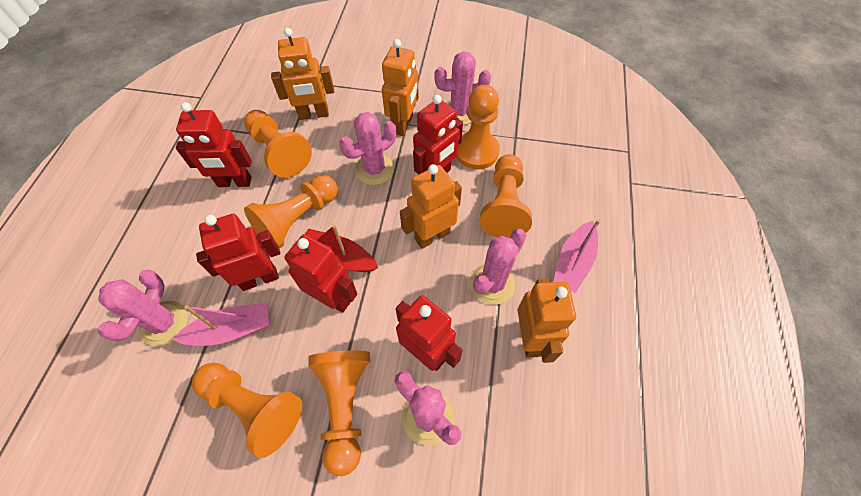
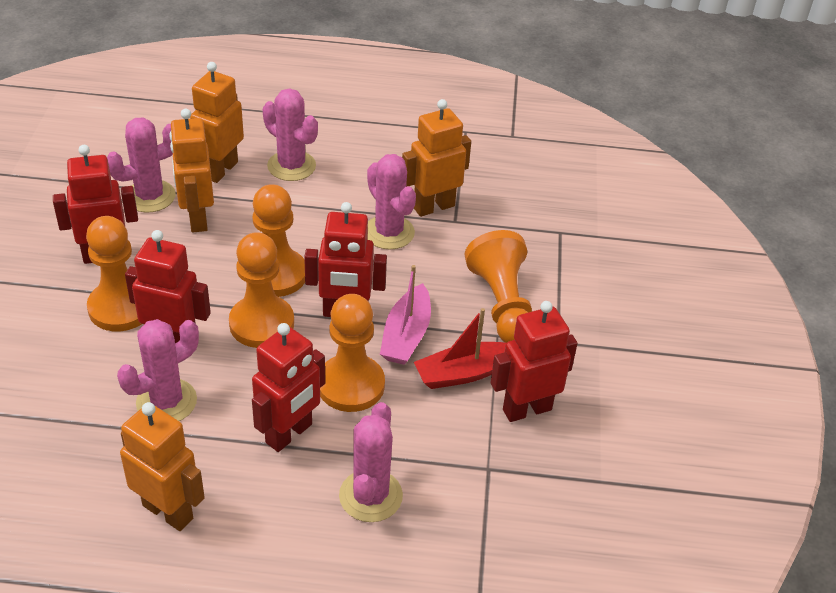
orange pawn: 6 -> 5
pink boat: 2 -> 1

